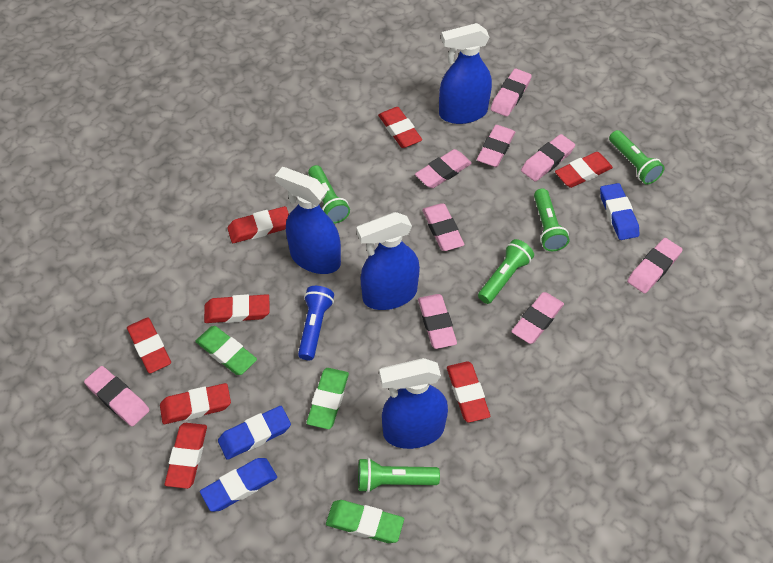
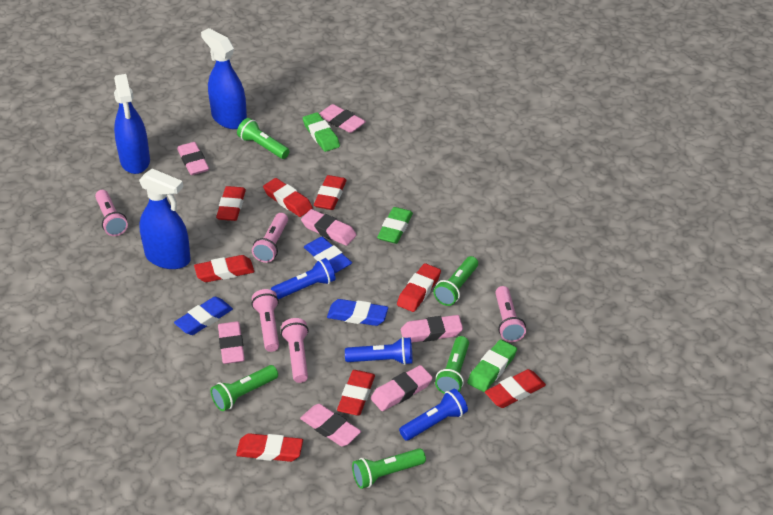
blue flashlight: 1 -> 3
blue spray bottle: 4 -> 3
pink eraser: 9 -> 7
pink flashlight: 0 -> 5

